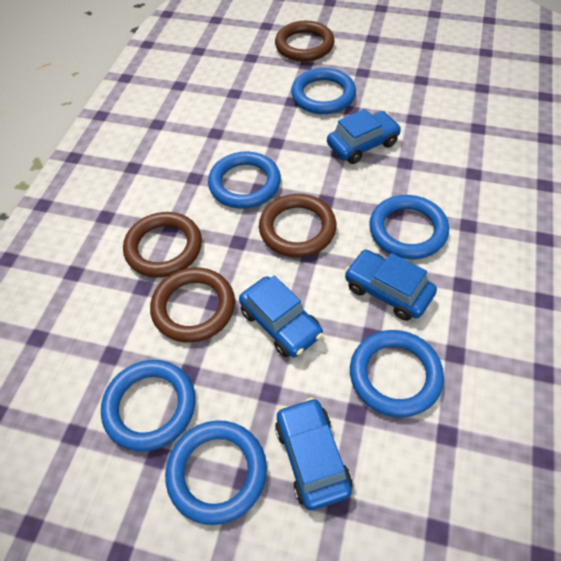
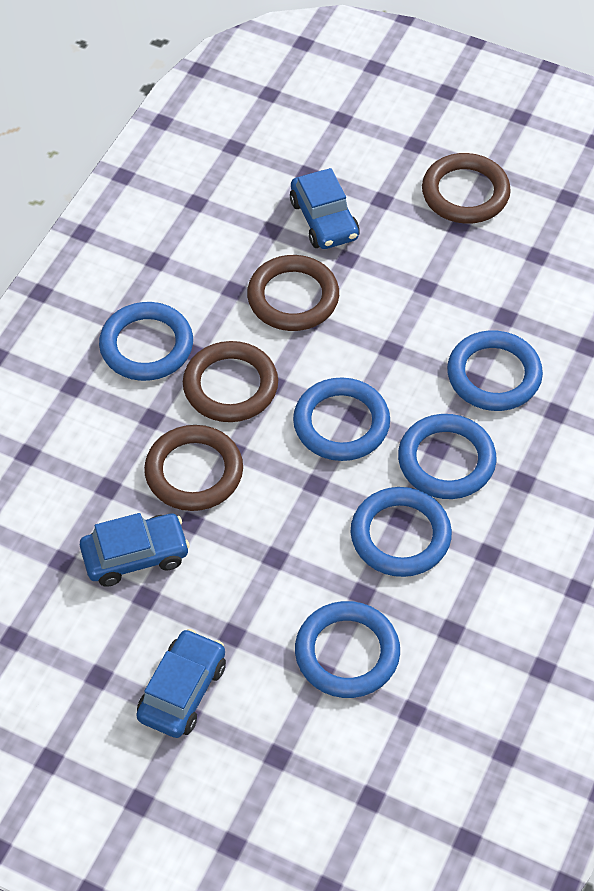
blue car: 4 -> 3

